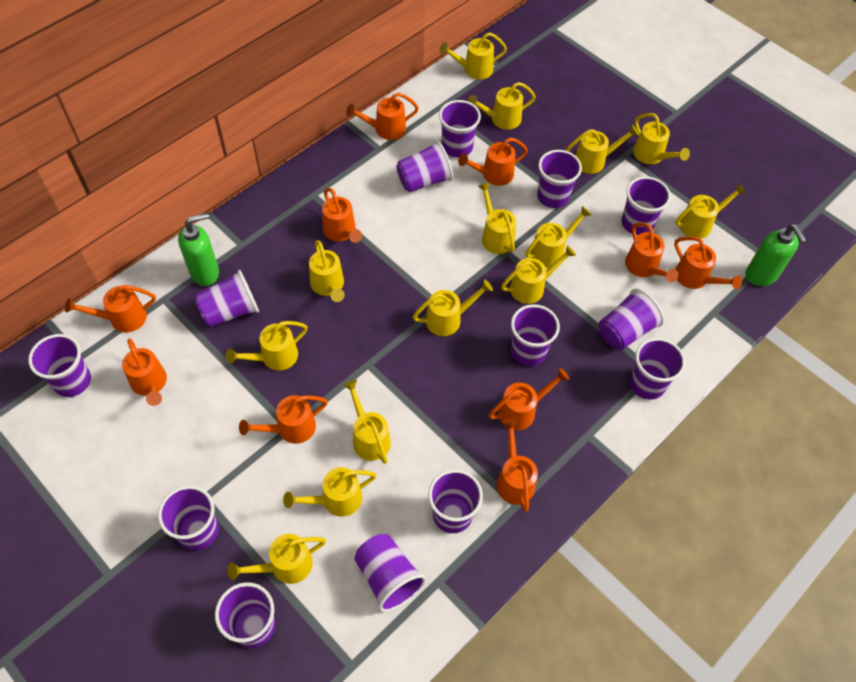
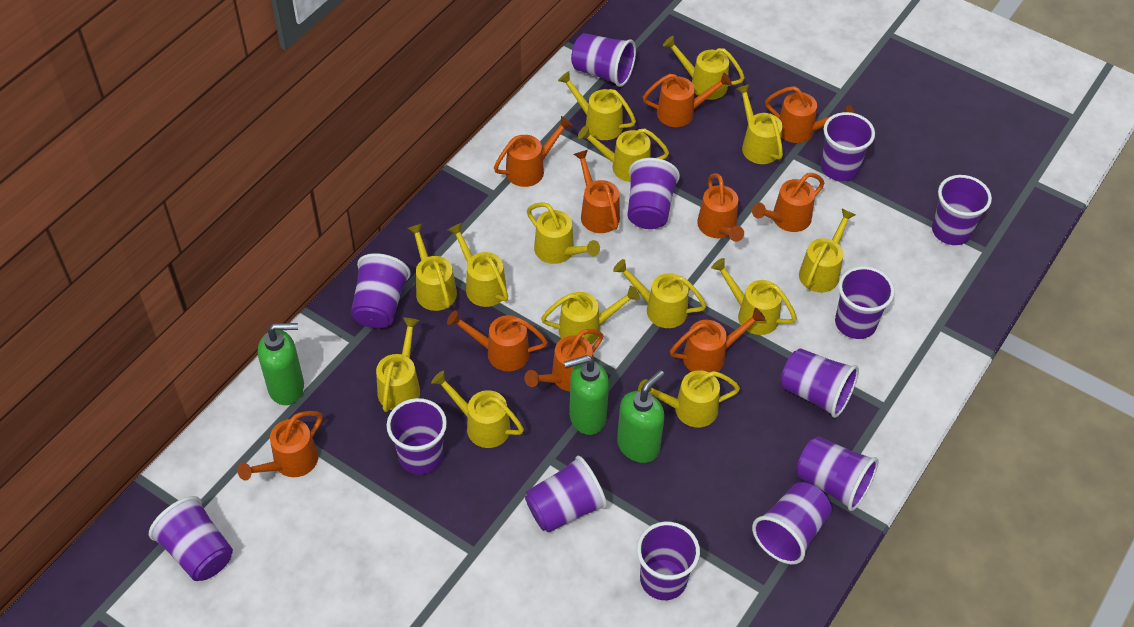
green soap dispenser: 2 -> 3

